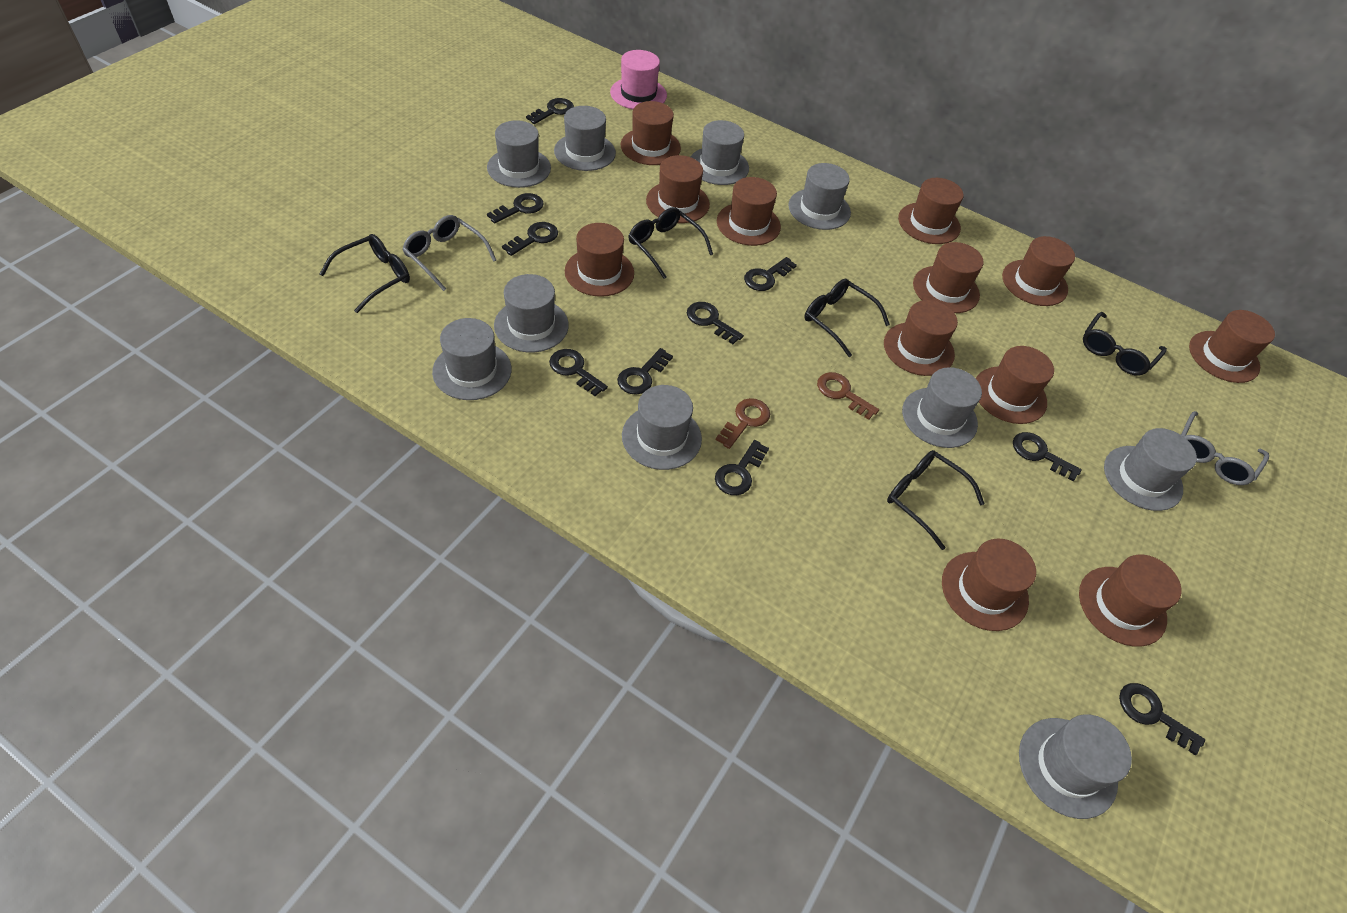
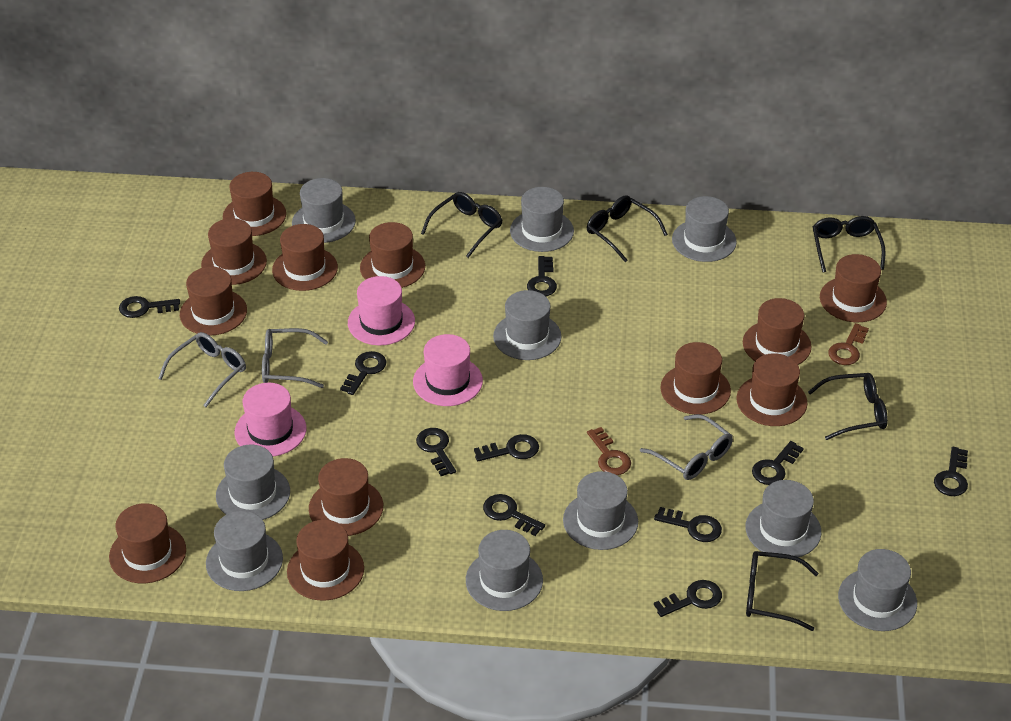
grey glasses: 2 -> 3
pink hat: 1 -> 3

